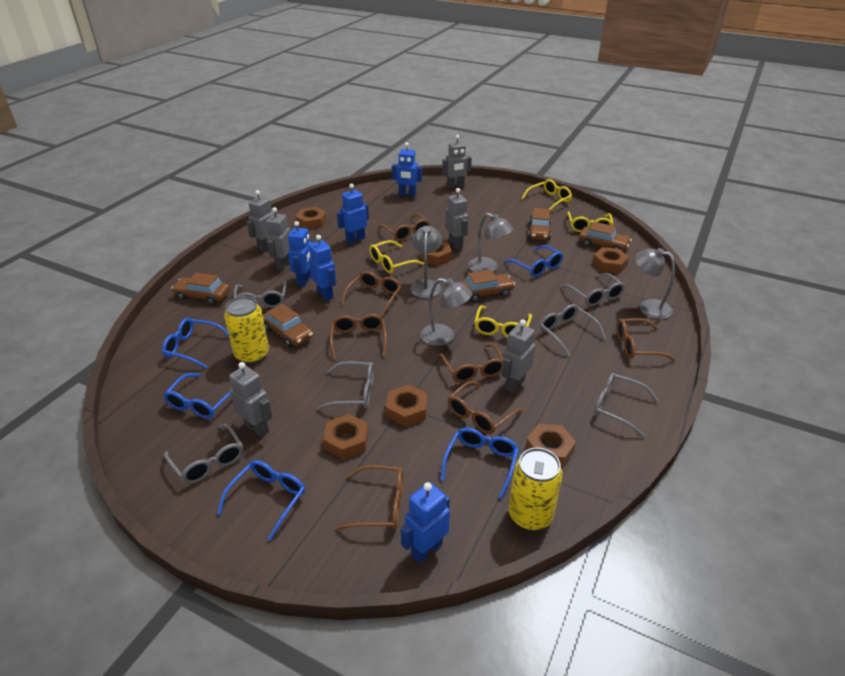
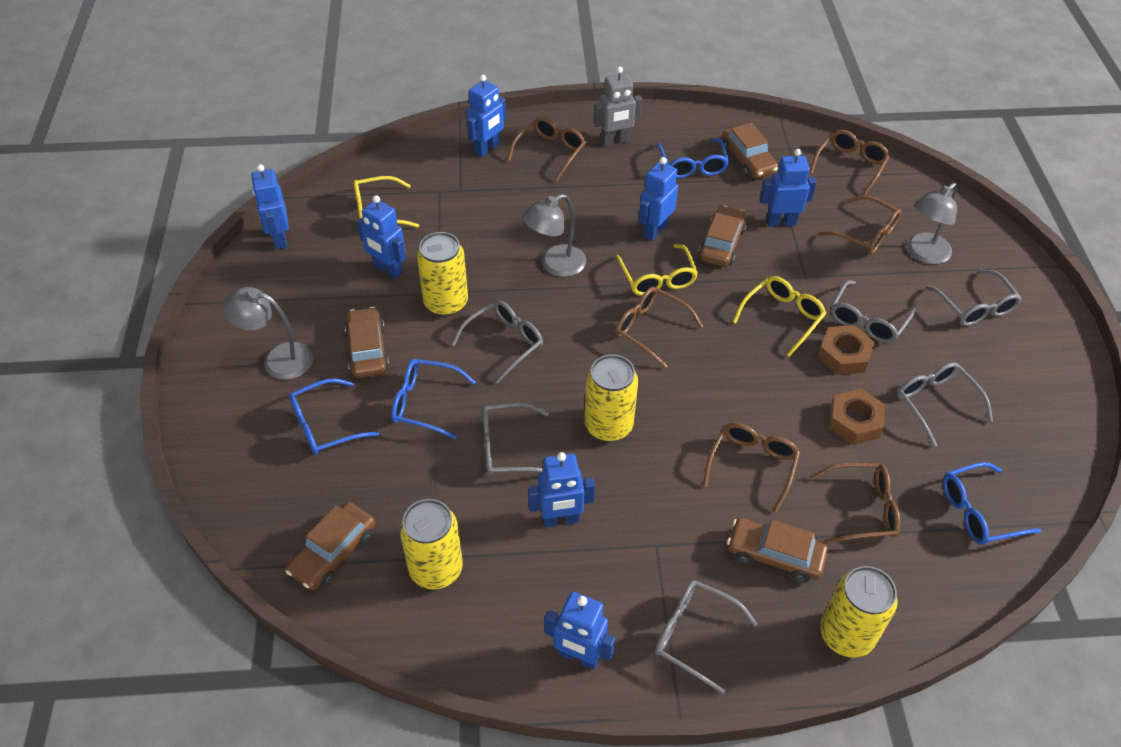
blue glasses: 5 -> 4
blue robot: 5 -> 7
brown glasses: 7 -> 6
brown nut: 6 -> 2
grey lamp: 4 -> 3
grey robot: 6 -> 1
yellow can: 2 -> 4
yellow glasses: 4 -> 3

